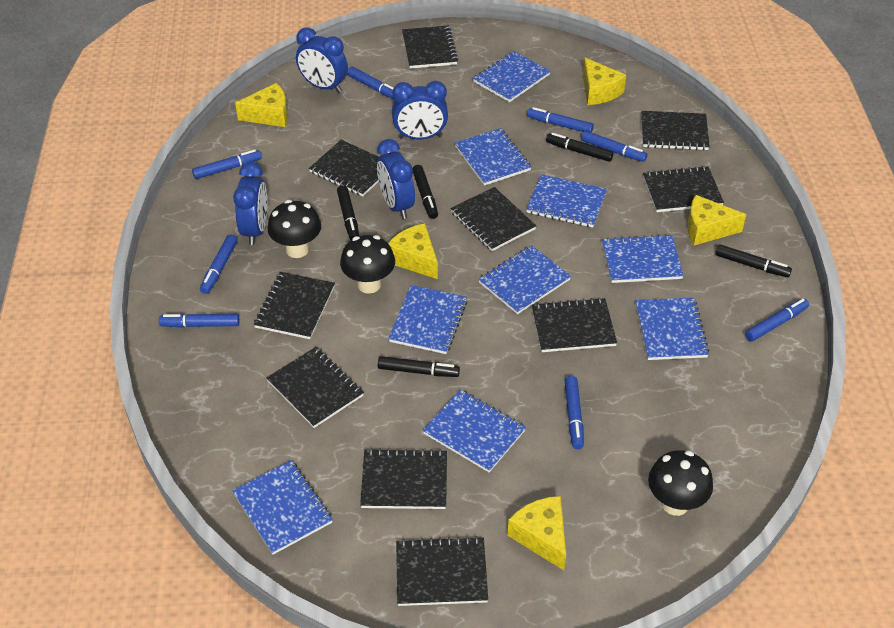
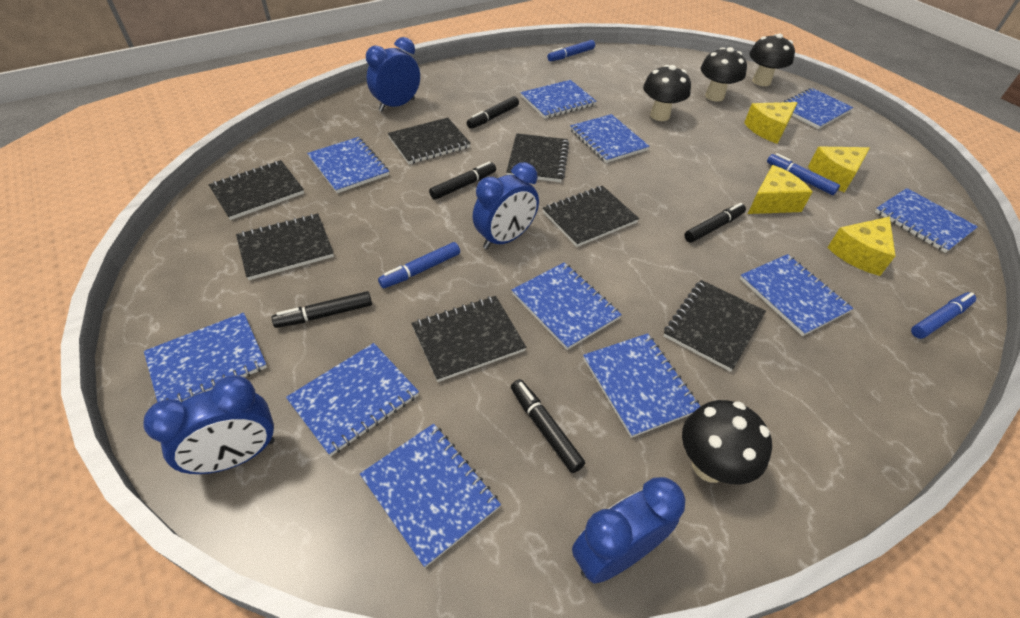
black mushroom: 3 -> 4
black notebook: 10 -> 7
blue marker: 8 -> 4
blue notebook: 9 -> 11
yellow cheese: 5 -> 4

